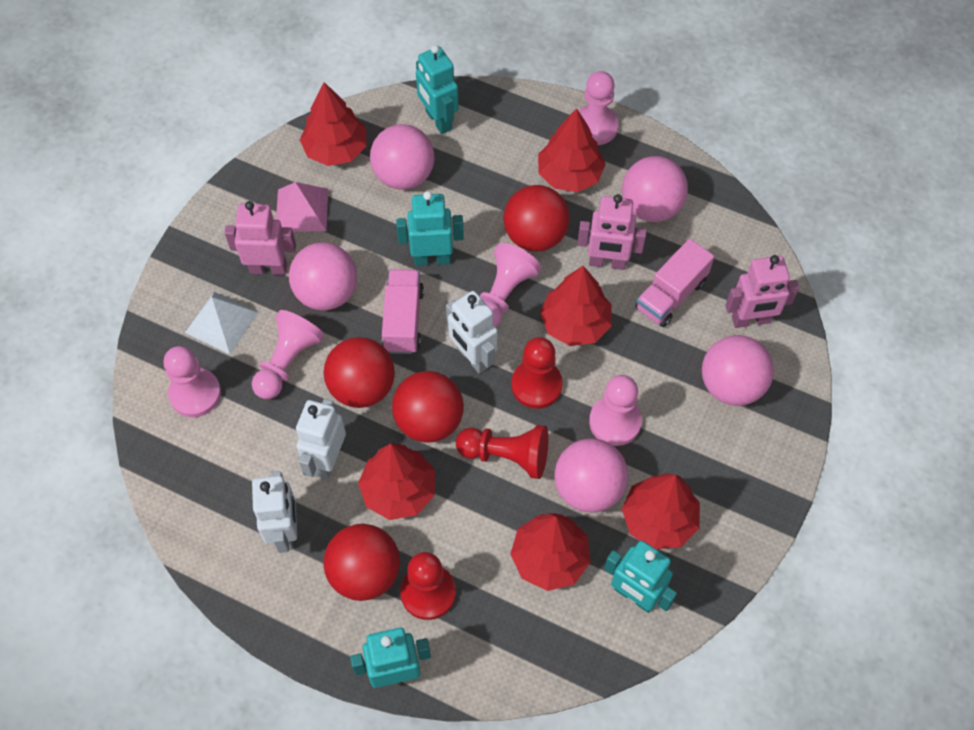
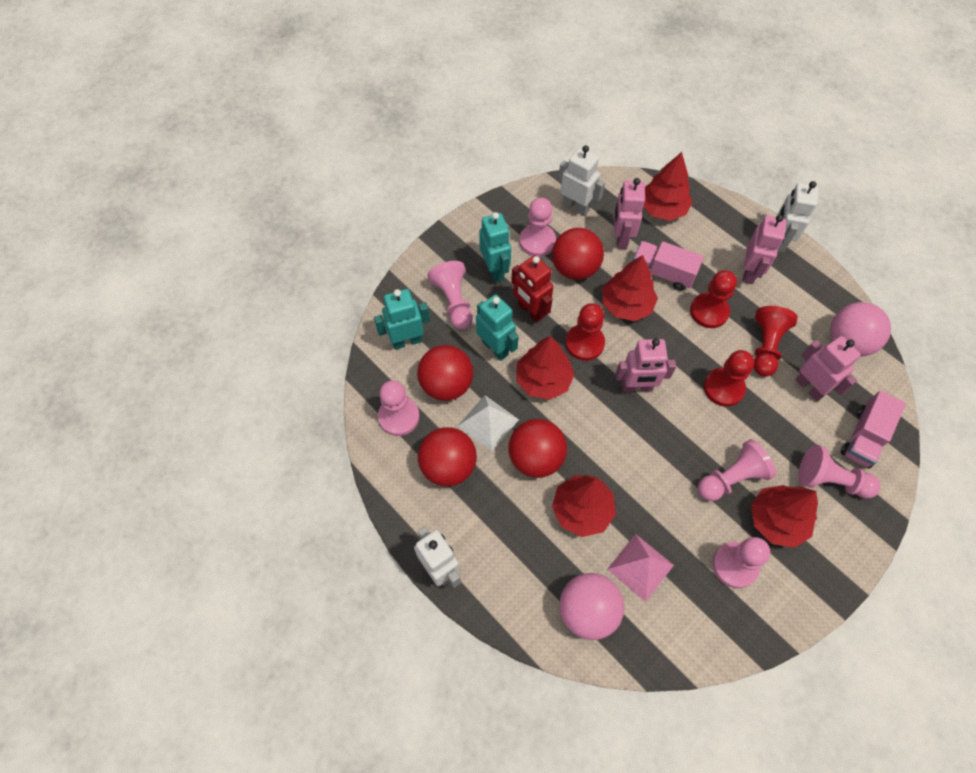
pink ball: 5 -> 2
pink pawn: 5 -> 6
pink robot: 3 -> 4
red pawn: 3 -> 4
red robot: 0 -> 1
red tree: 6 -> 5
turquoise robot: 4 -> 3

